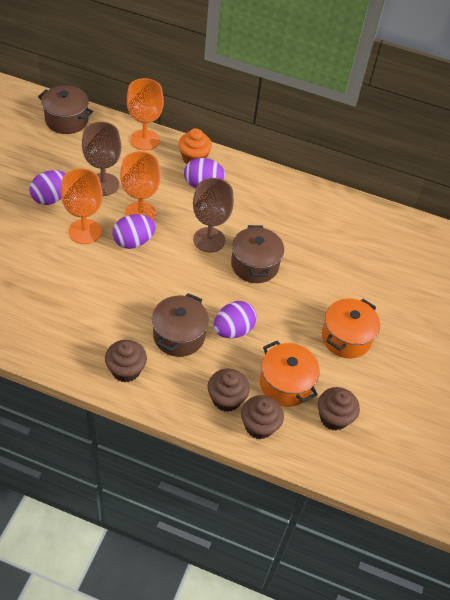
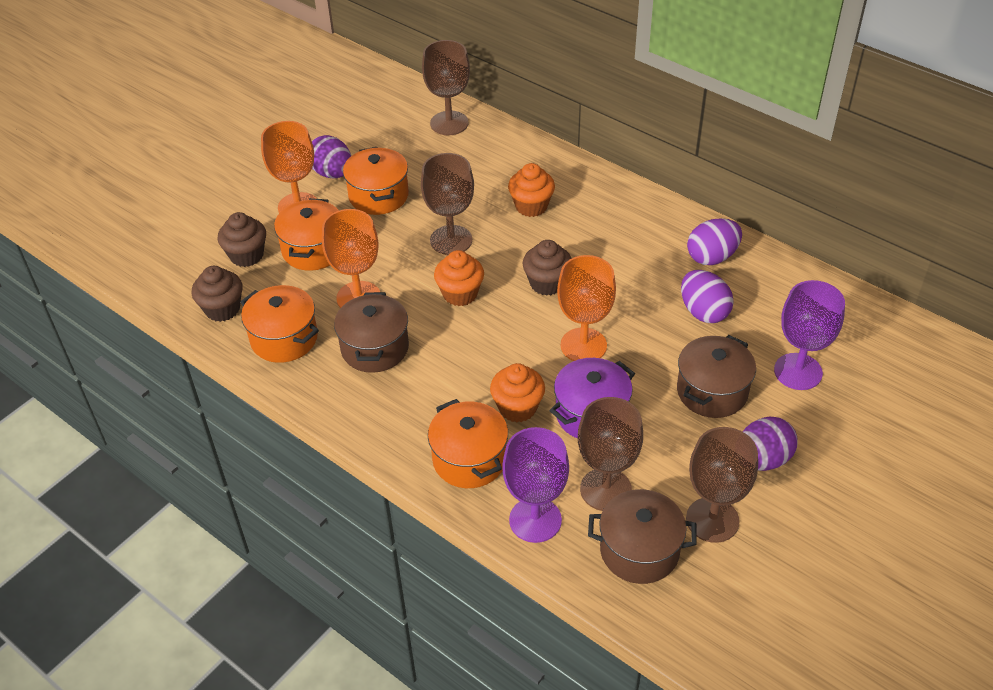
brown cupcake: 4 -> 3
brown goblet: 2 -> 4
orange cupcake: 1 -> 3
orange pot: 2 -> 4
purple goblet: 0 -> 2
purple pot: 0 -> 1

